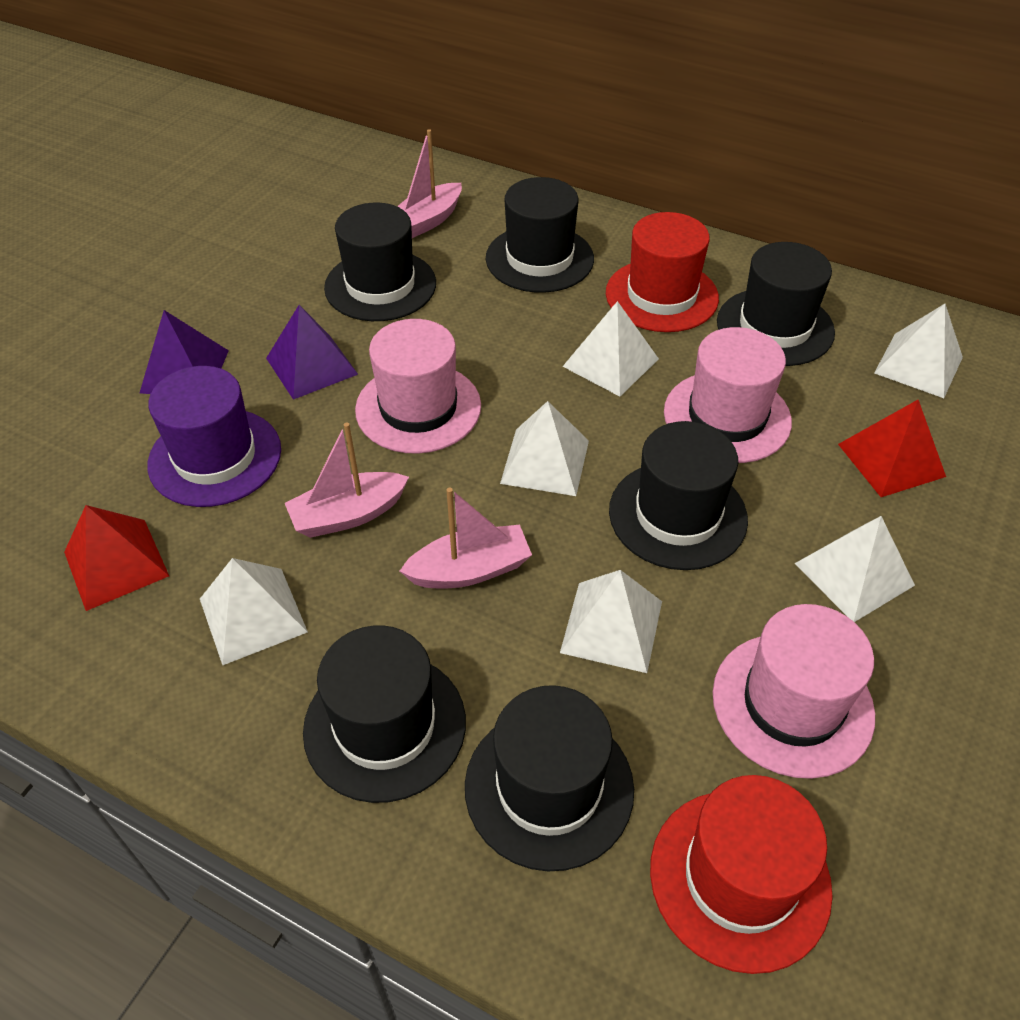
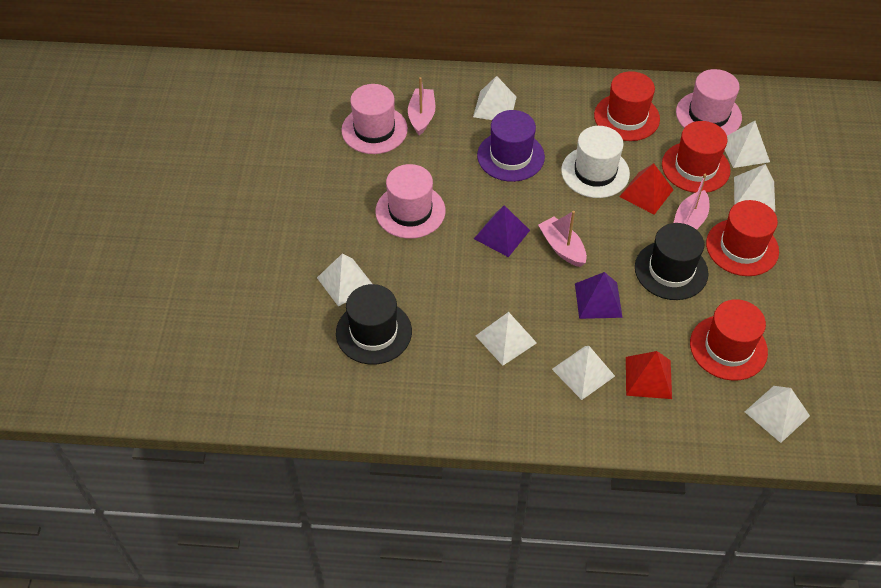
black hat: 6 -> 2
red hat: 2 -> 4
white hat: 0 -> 1
white pyramid: 6 -> 7

